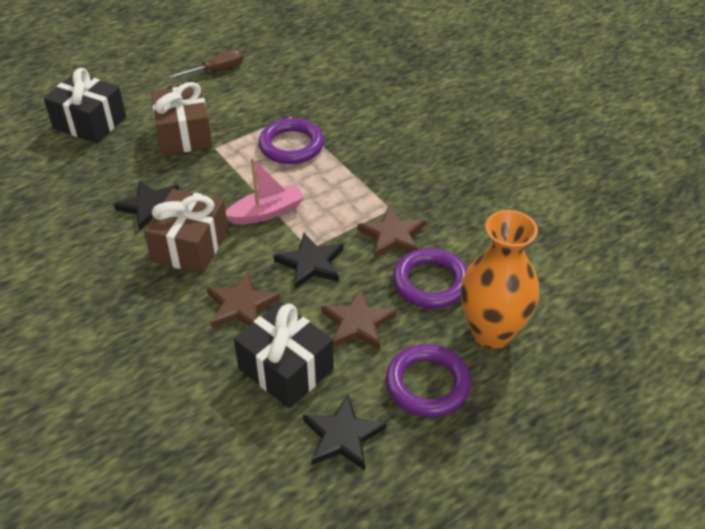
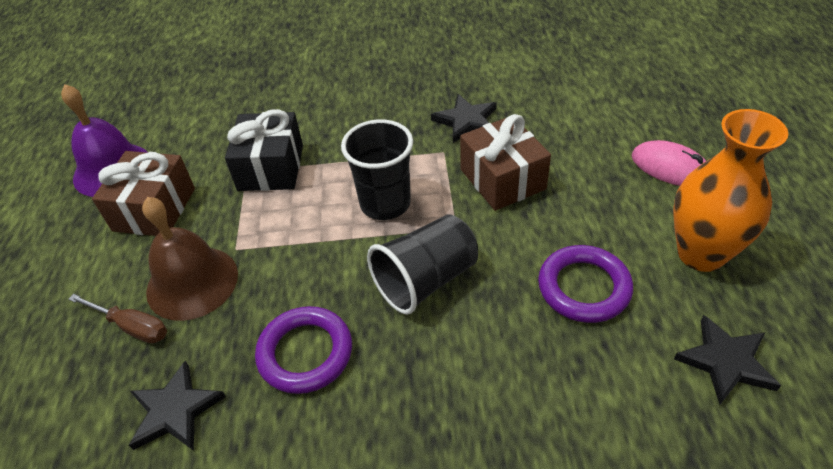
black cup: 0 -> 2
black gift: 2 -> 1
brown bell: 0 -> 1
brown star: 3 -> 0
pink boat: 1 -> 0
pink mouse: 0 -> 1
purple bell: 0 -> 1
purple ring: 3 -> 2

